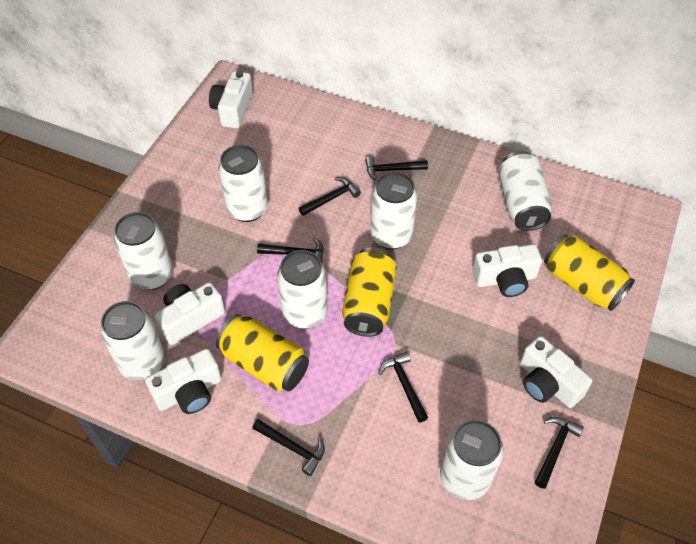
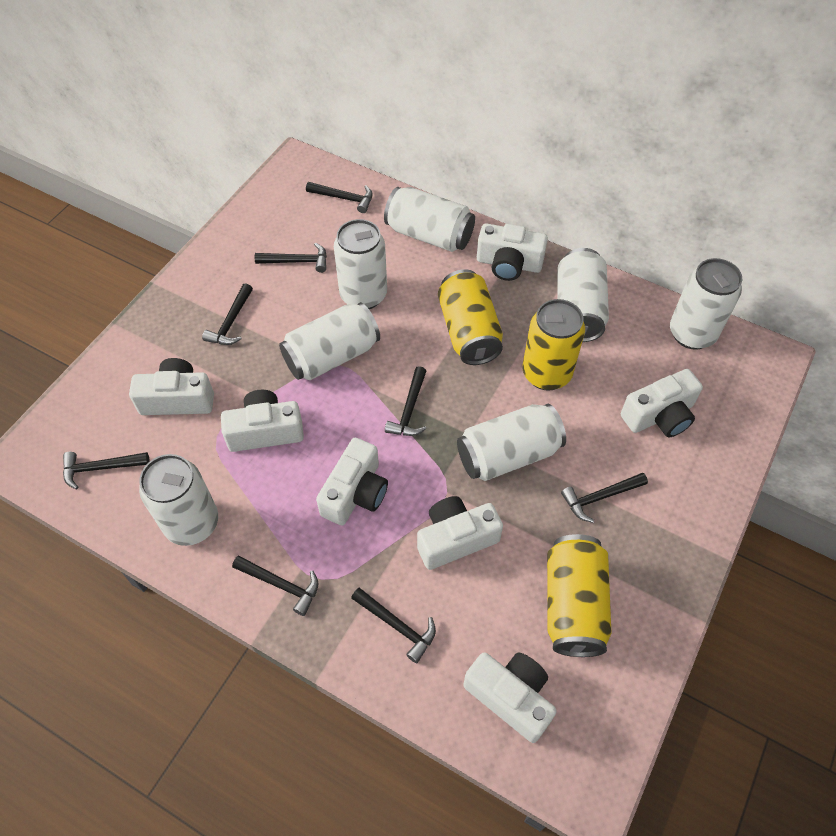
black hammer: 6 -> 8
white camera: 5 -> 7

